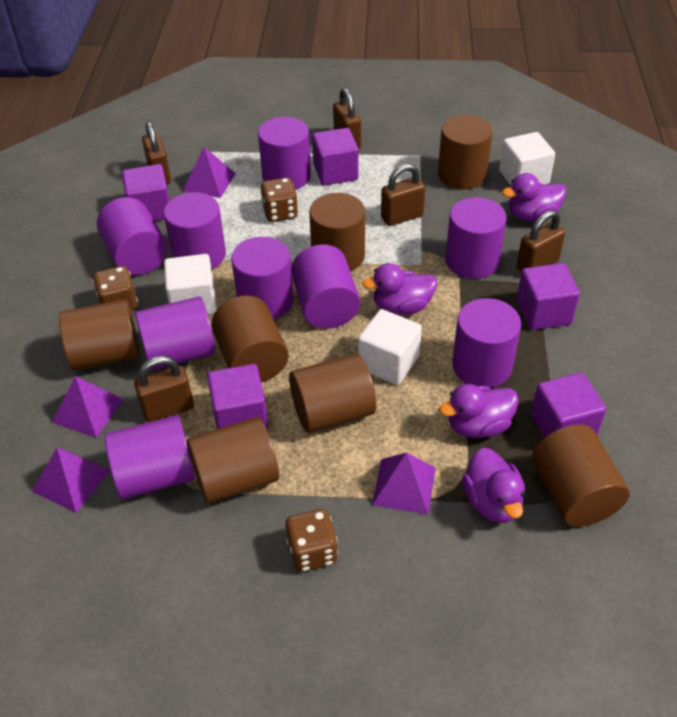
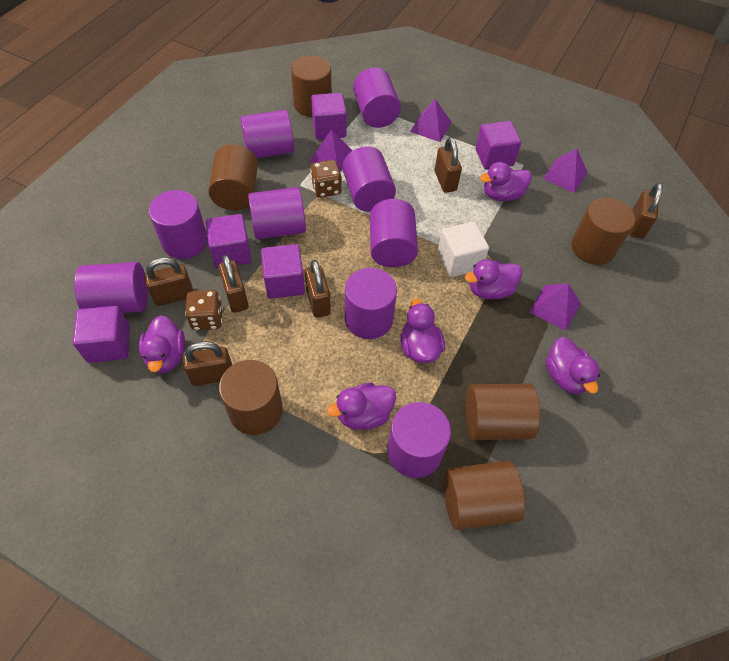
brown cylinder: 7 -> 6
brown dice: 3 -> 2
brown padlock: 5 -> 6
purple duck: 4 -> 6
white cube: 3 -> 1

